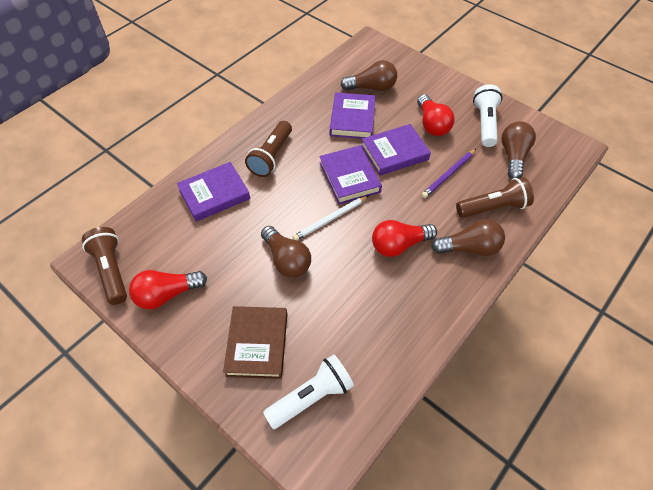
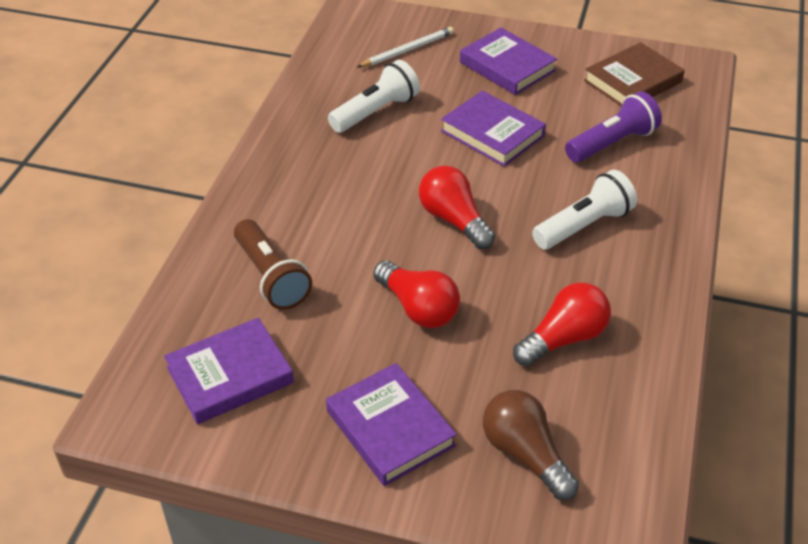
brown flashlight: 3 -> 1
brown light bulb: 4 -> 1
purple flashlight: 0 -> 1
purple pencil: 1 -> 0

